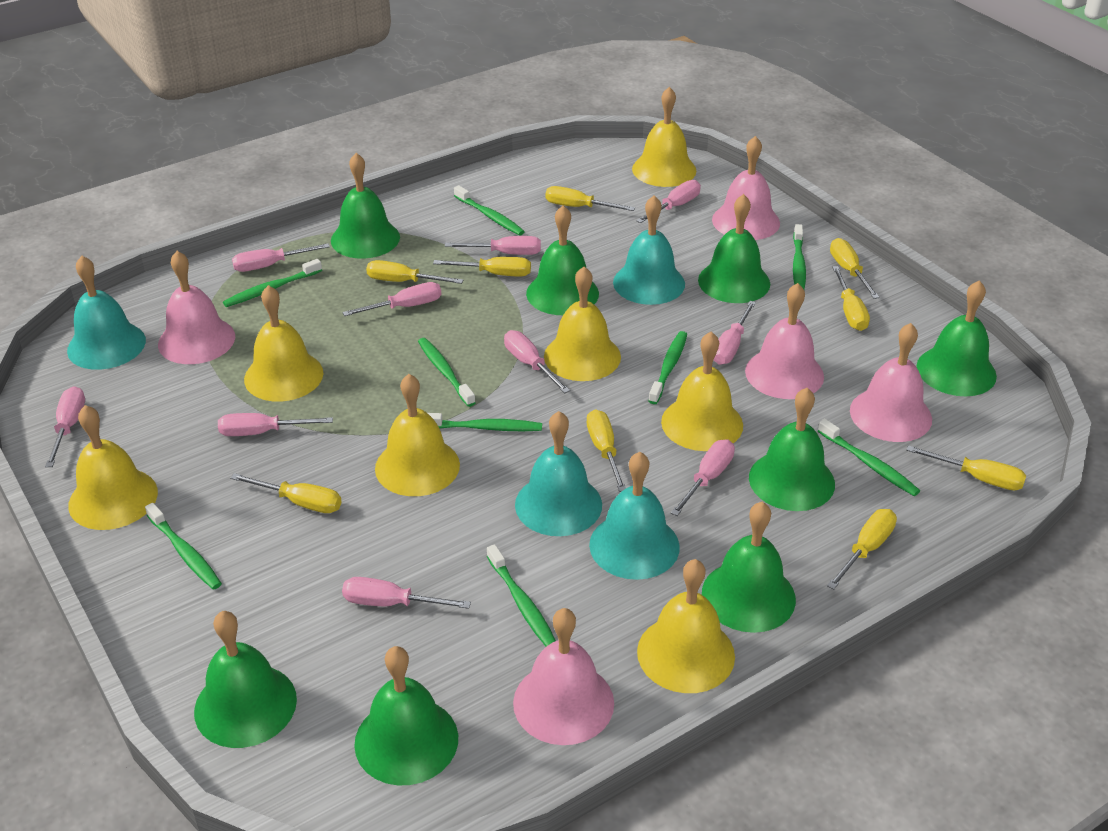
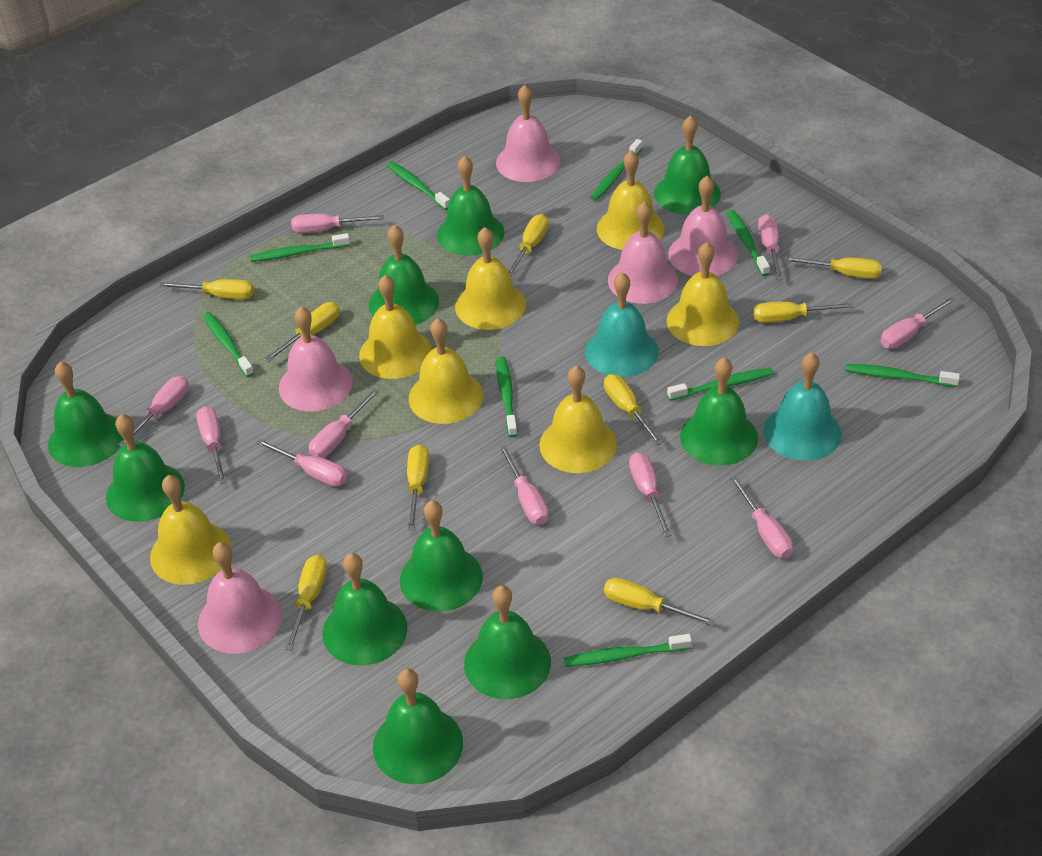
green bell: 8 -> 10
turquoise bell: 4 -> 2

